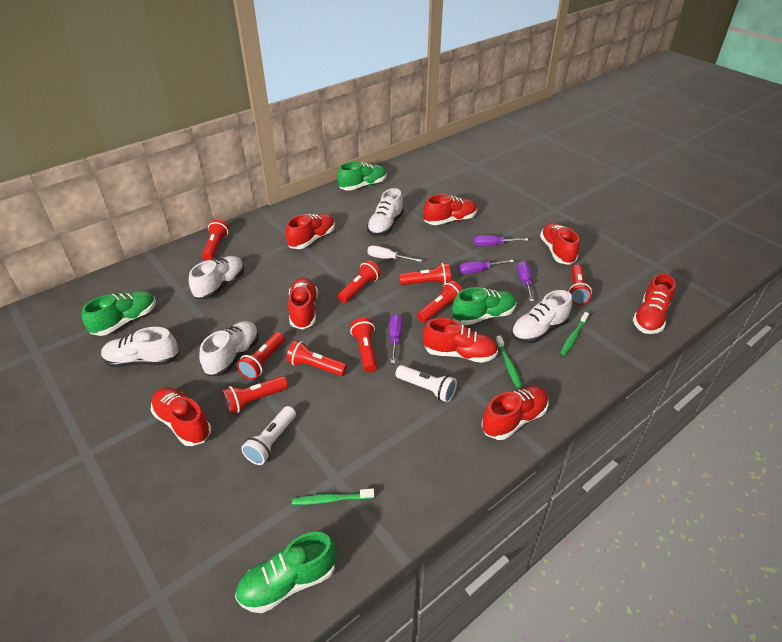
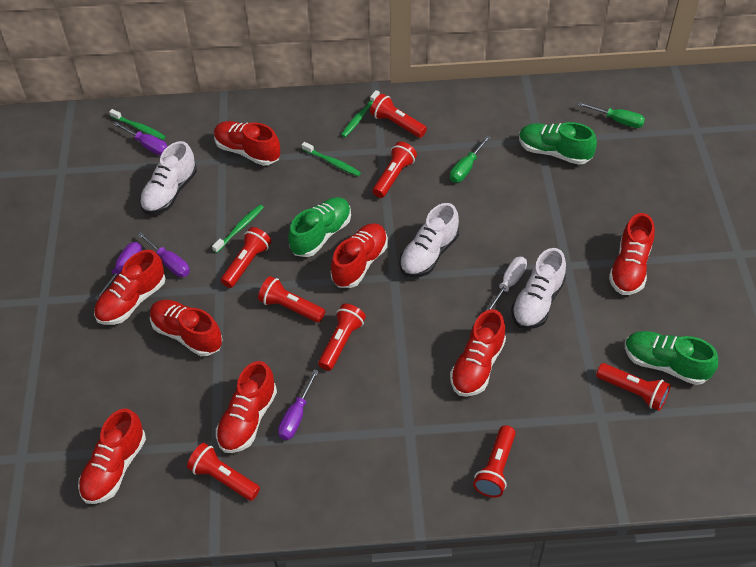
green screwdriver: 0 -> 2
green shoe: 4 -> 3
green toothbrush: 3 -> 4
red flashlight: 9 -> 8
white flashlight: 2 -> 0
white shoe: 5 -> 3

